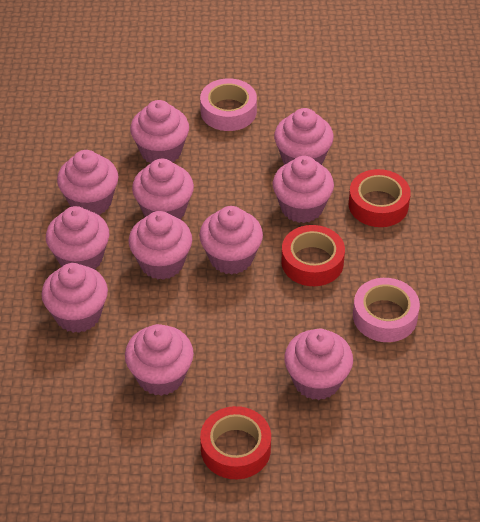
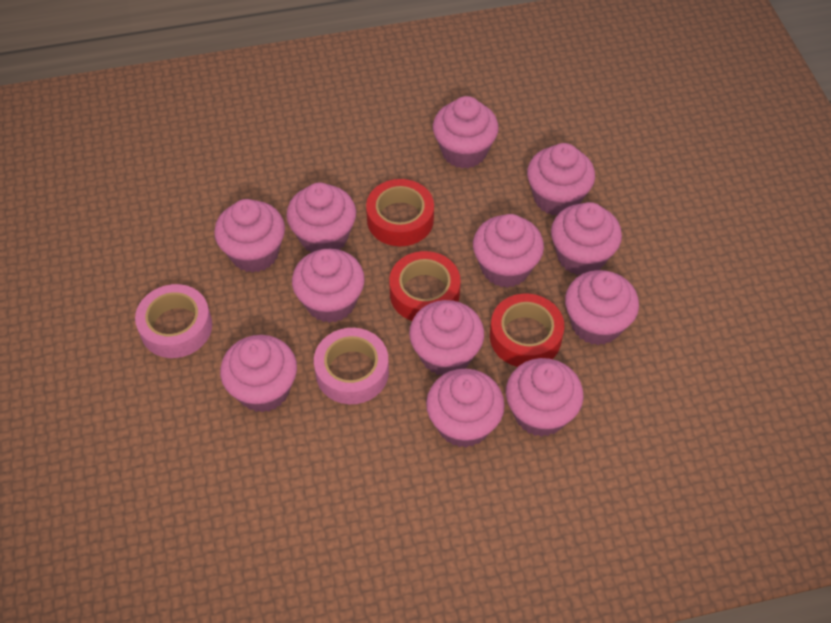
pink cupcake: 11 -> 12

